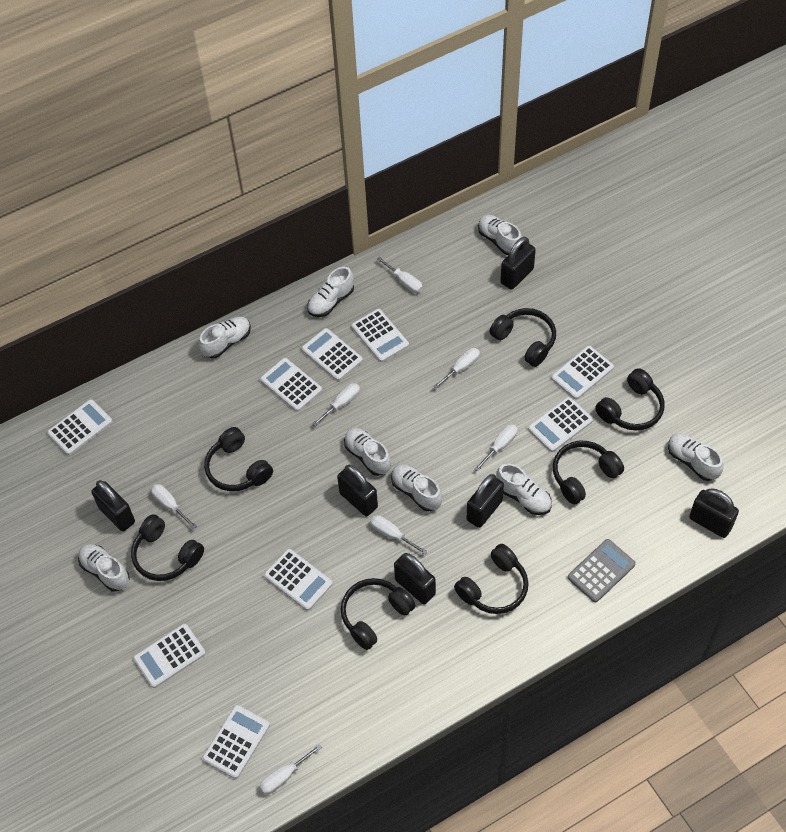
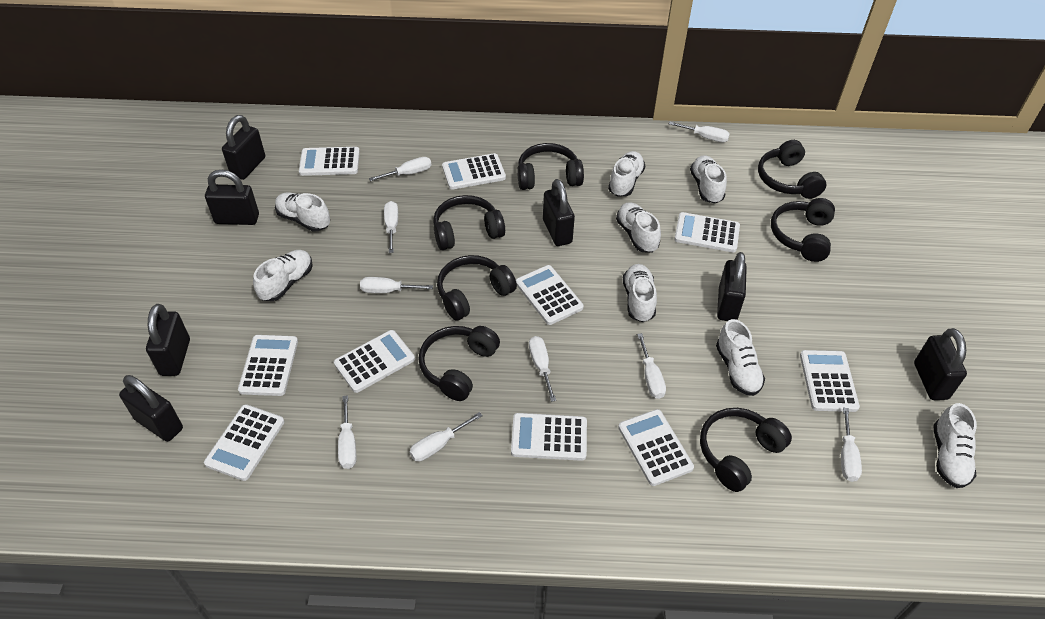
black padlock: 6 -> 7
grey calculator: 1 -> 0
white calculator: 9 -> 10
white screwdriver: 7 -> 9

